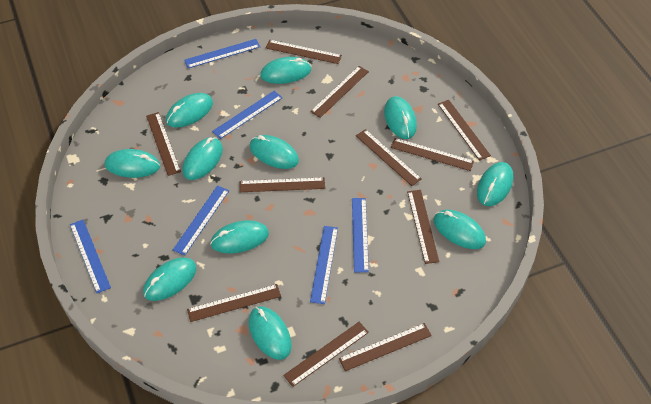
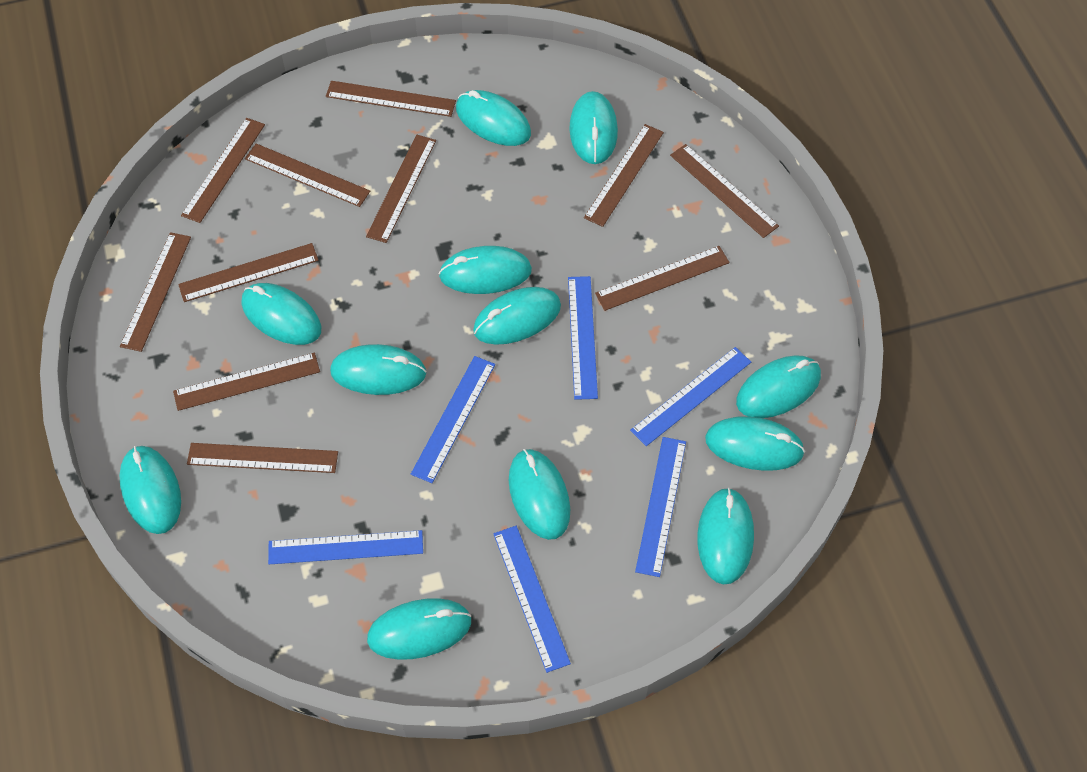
turquoise mouse: 11 -> 12

